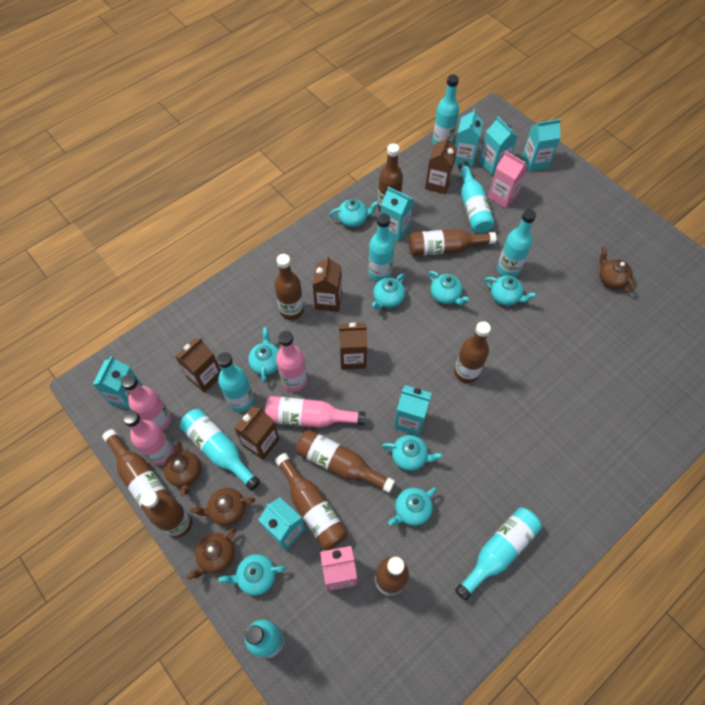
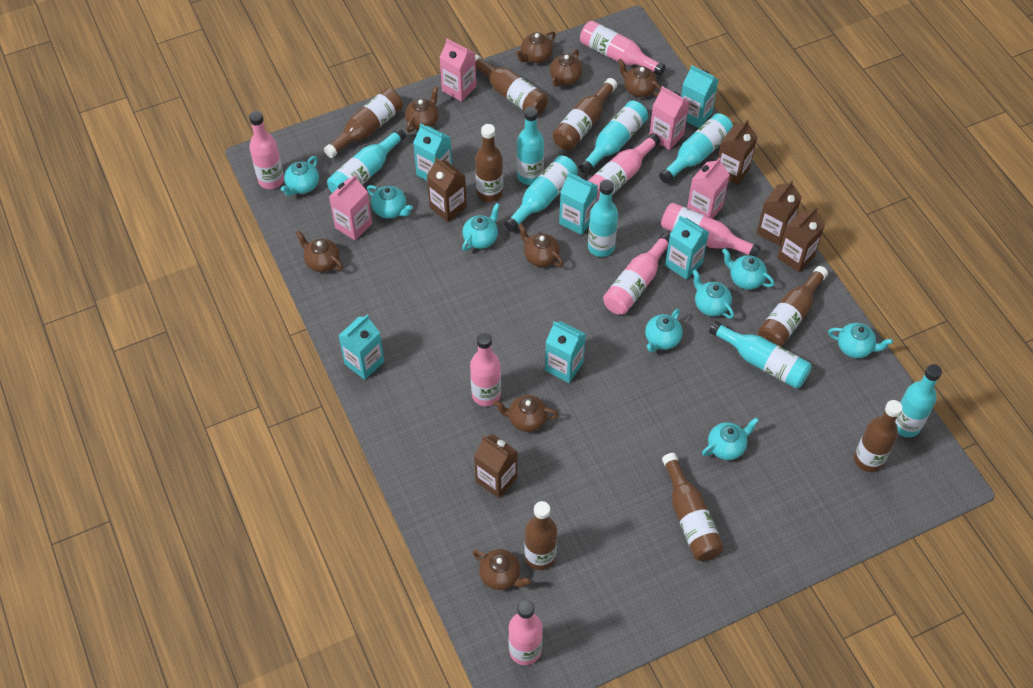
brown bottle: 9 -> 8
brown teapot: 4 -> 8
pink bottle: 4 -> 7
pink carton: 2 -> 4
turquoise carton: 7 -> 6

